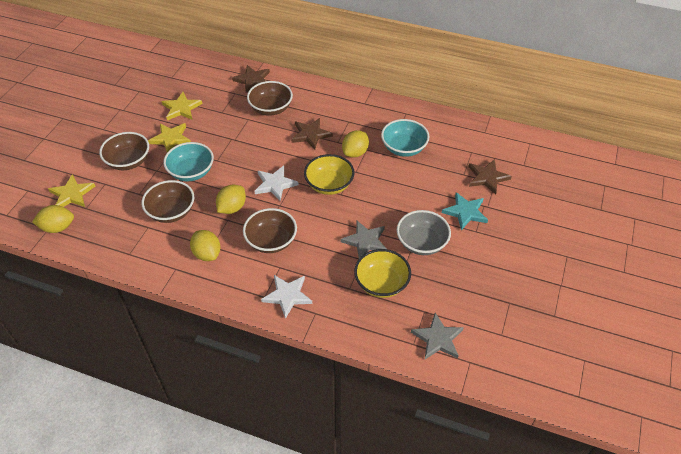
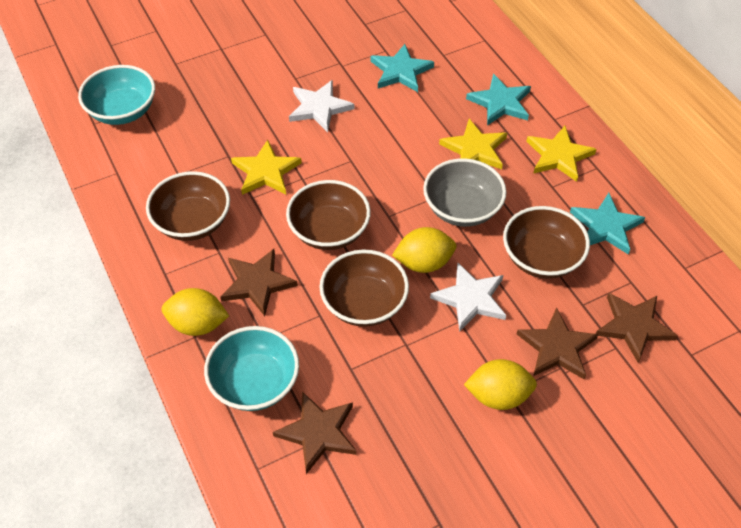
brown star: 3 -> 4
grey star: 2 -> 0
turquoise star: 1 -> 3
yellow bowl: 2 -> 0
yellow lemon: 4 -> 3

